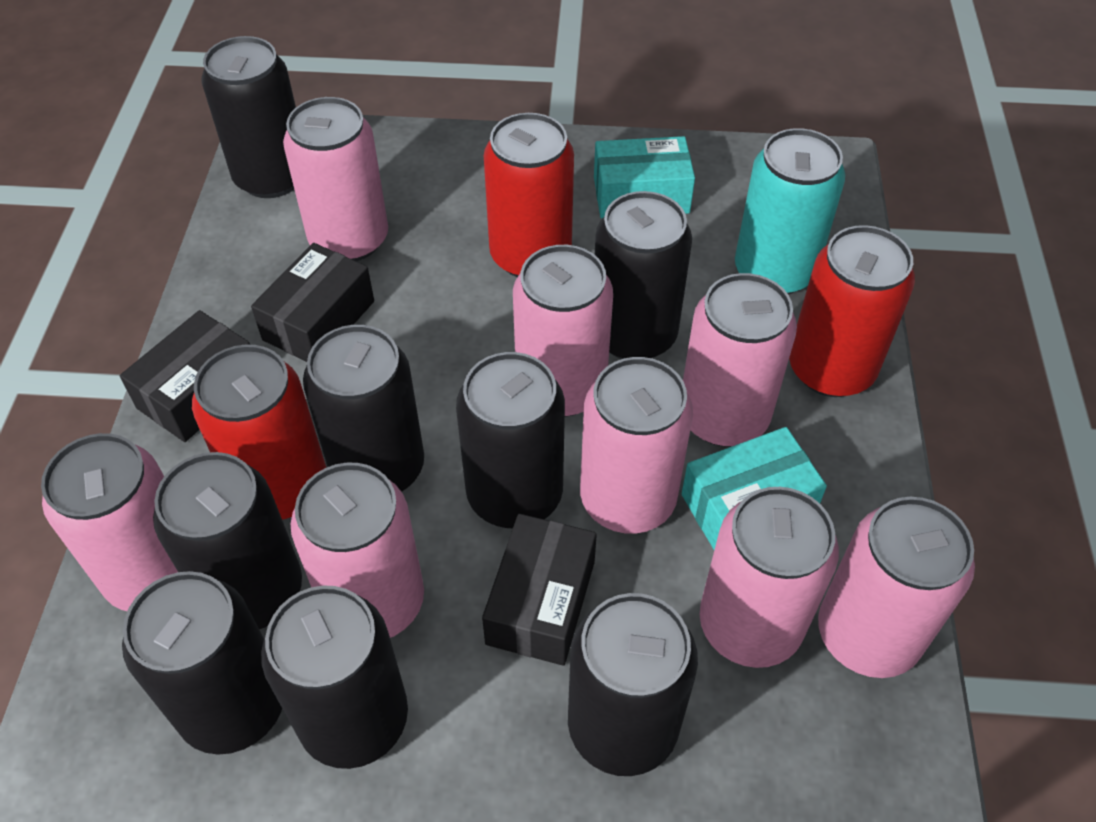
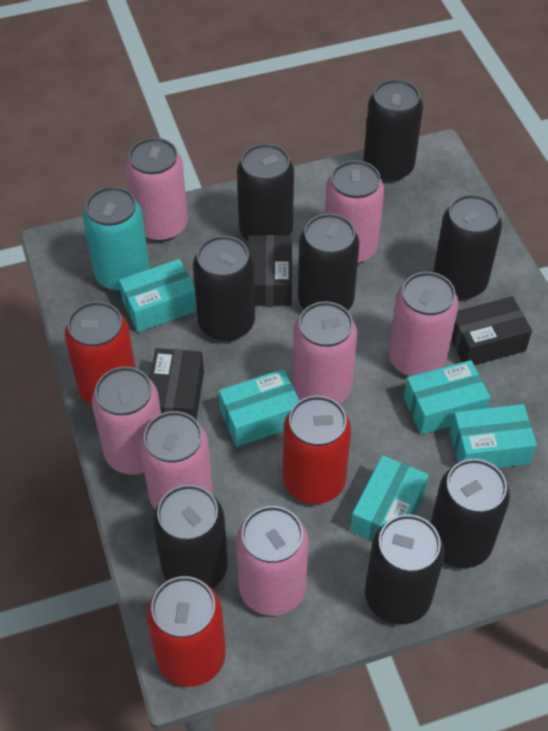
pink can: 8 -> 7
turquoise box: 2 -> 5

